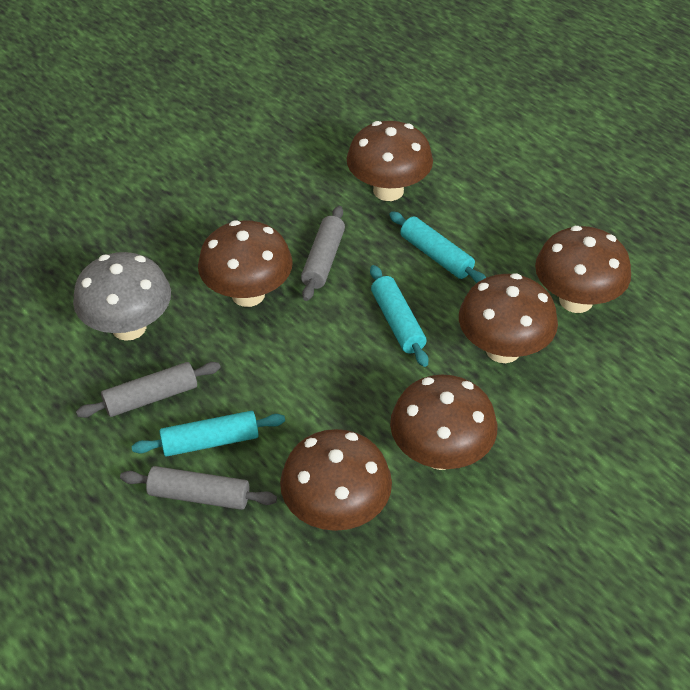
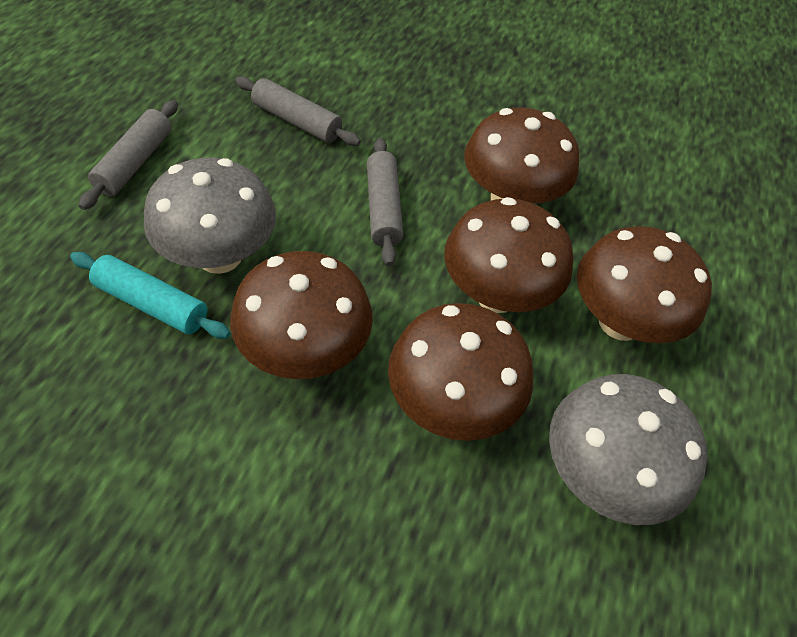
brown mushroom: 6 -> 5
grey mushroom: 1 -> 2
turquoise rolling pin: 3 -> 1

